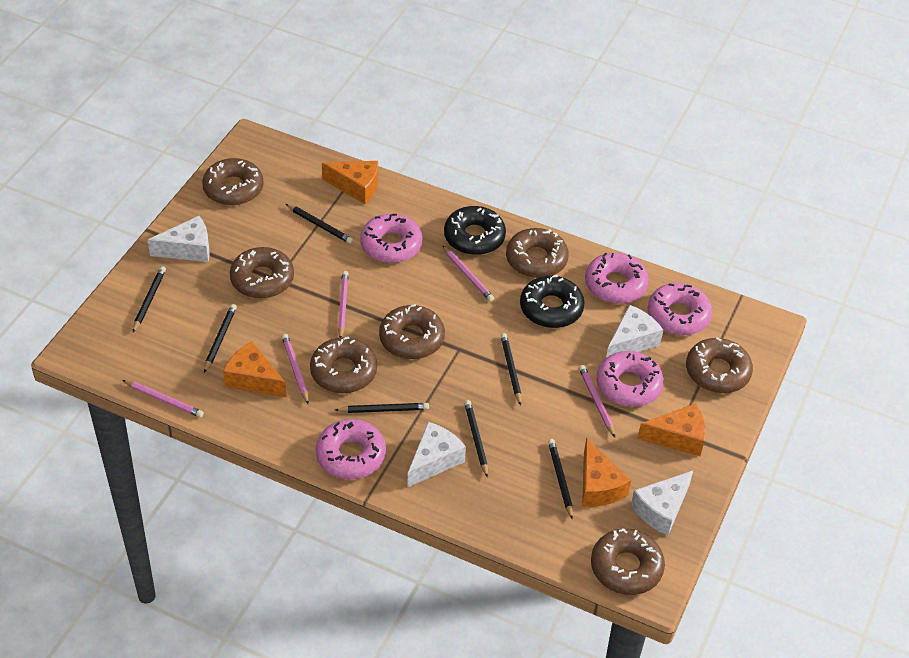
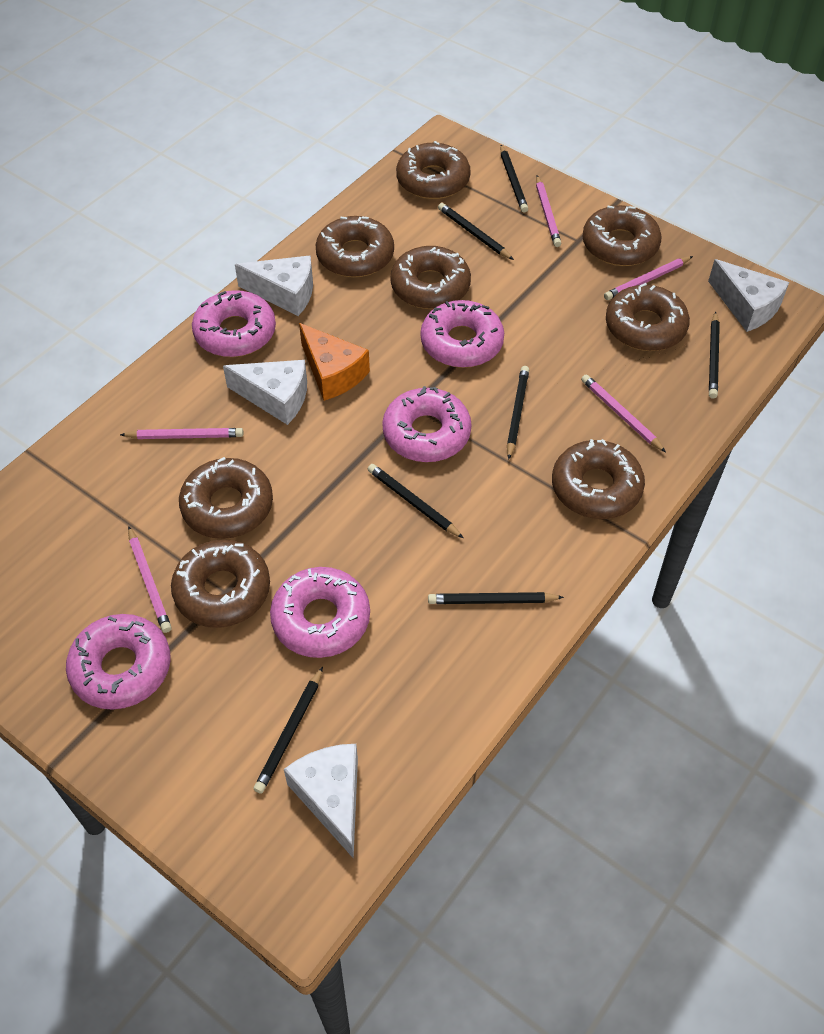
black donut: 2 -> 0
brown donut: 7 -> 8
orange cheese: 4 -> 1

